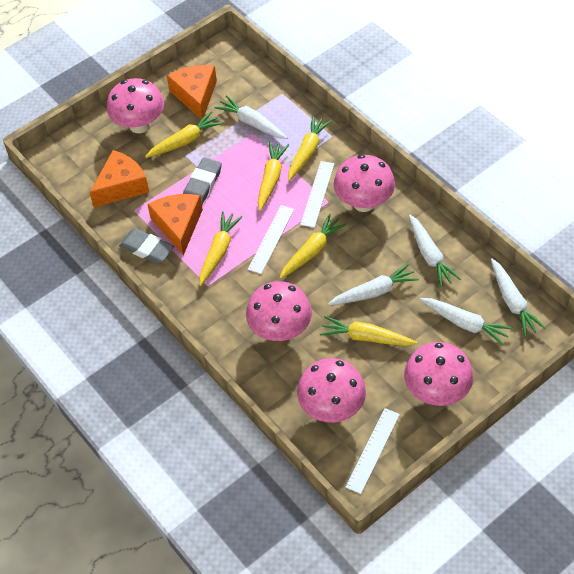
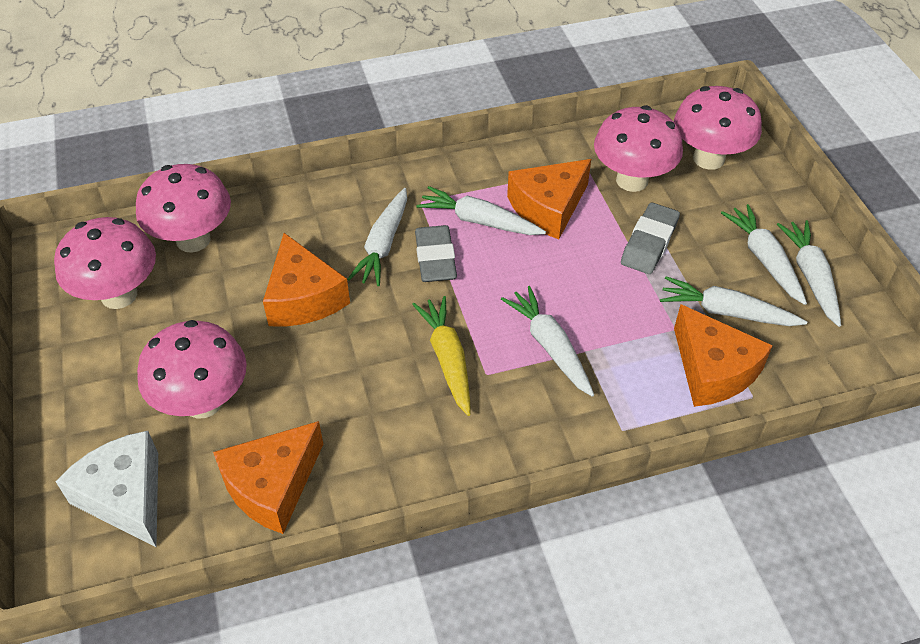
orange cheese: 3 -> 4
white carrot: 5 -> 6
white cheese: 0 -> 1
white ruler: 3 -> 0
yellow carrot: 6 -> 1

